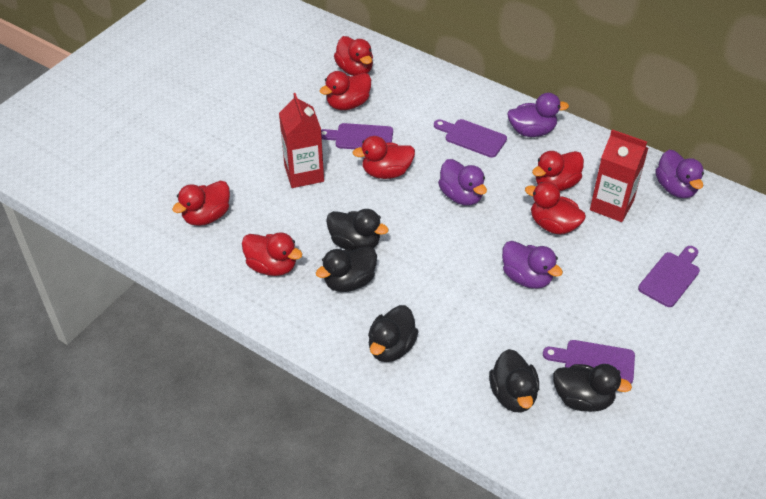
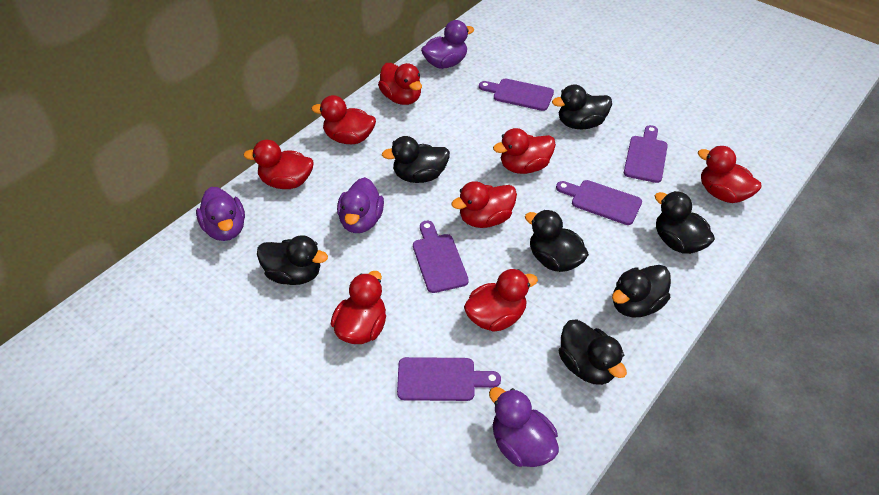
black duck: 5 -> 7
purple cutting board: 4 -> 5
red carton: 2 -> 0
red duck: 7 -> 8

